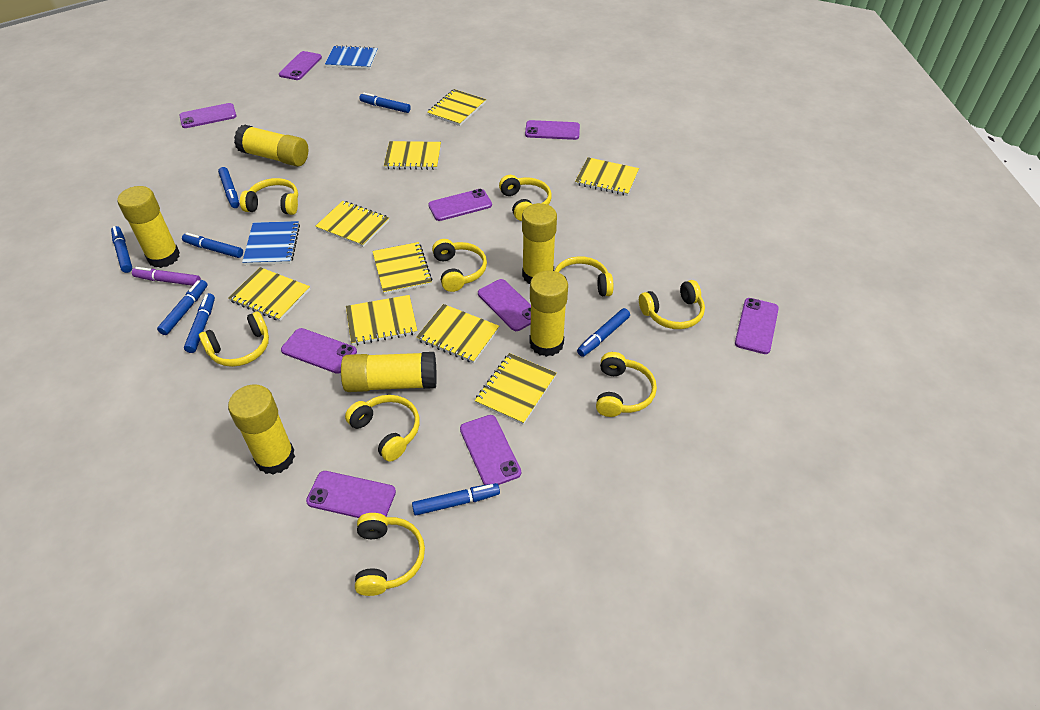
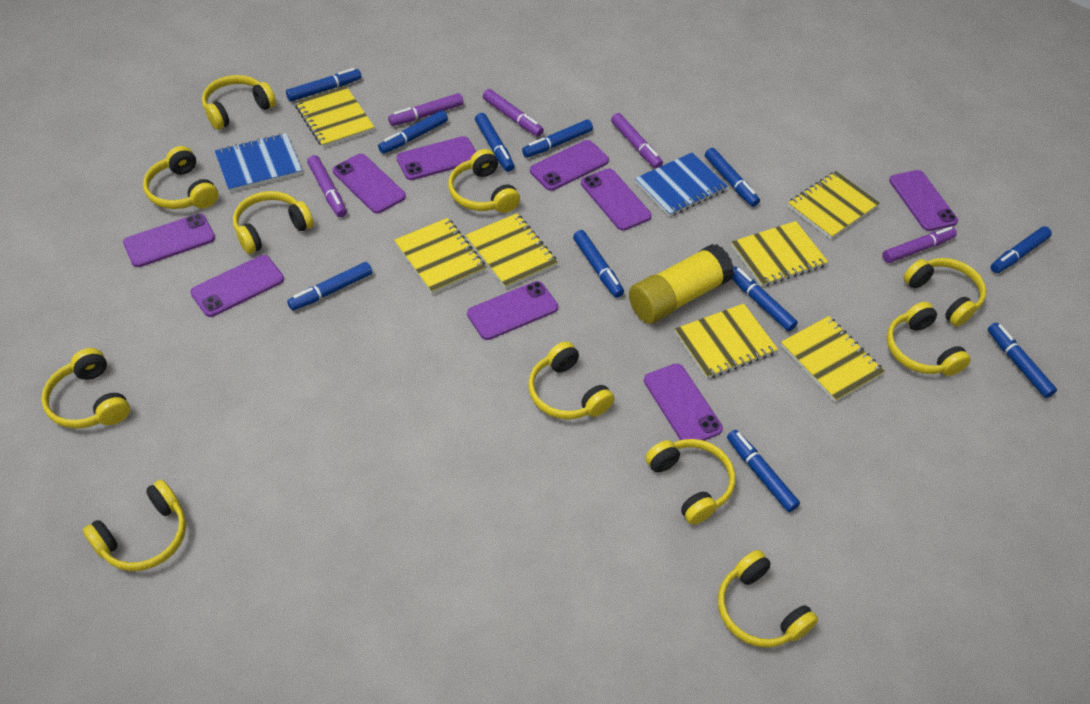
blue marker: 8 -> 11
purple marker: 1 -> 5
yellow glue stick: 6 -> 1
yellow headphones: 9 -> 11
yellow notebook: 9 -> 7

